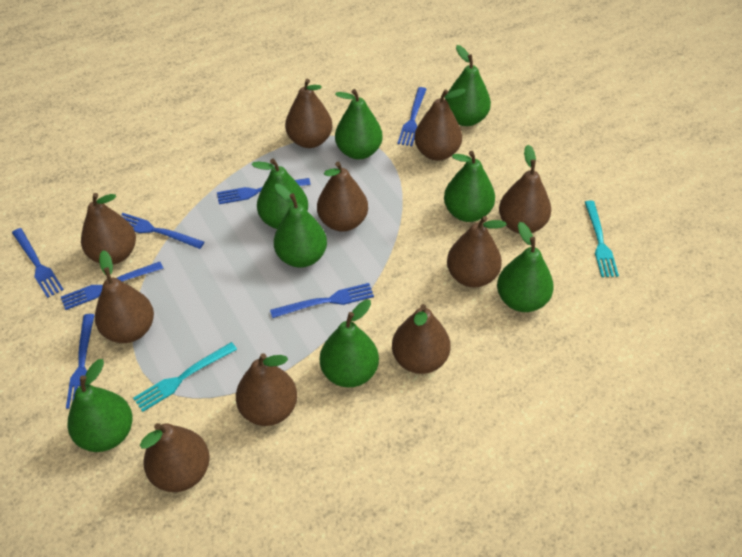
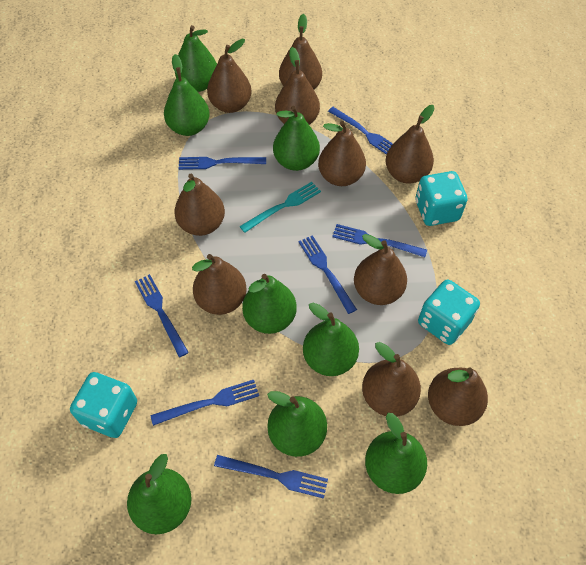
turquoise dice: 0 -> 3
turquoise fork: 2 -> 1

